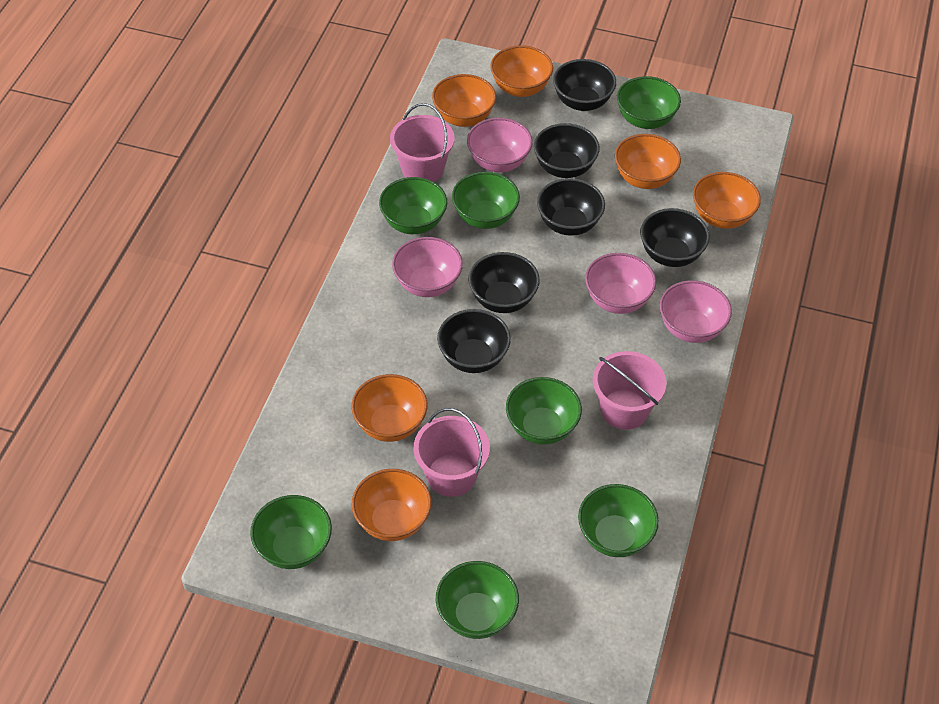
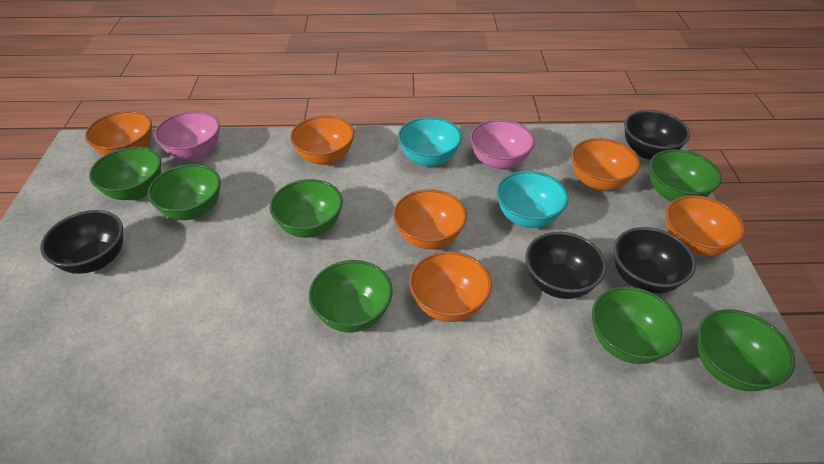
black bowl: 6 -> 4
pink bowl: 4 -> 2
pink bucket: 3 -> 0
turquoise bowl: 0 -> 2

